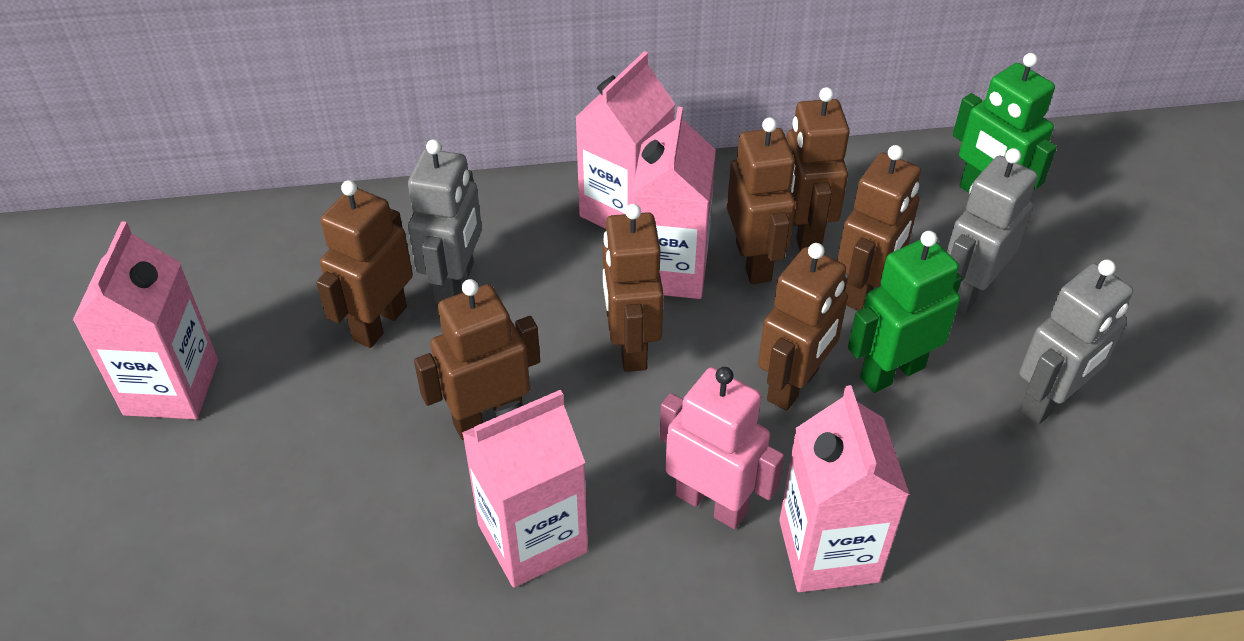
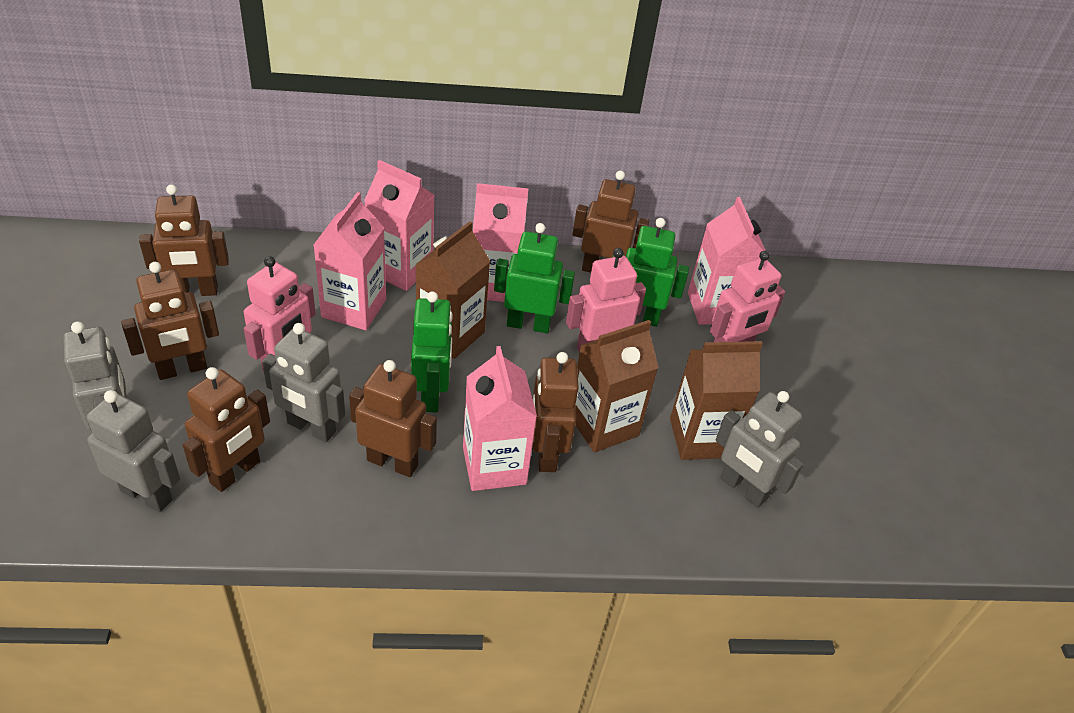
brown carton: 0 -> 3
brown robot: 7 -> 6
green robot: 2 -> 3
grey robot: 3 -> 4
pink robot: 1 -> 3

